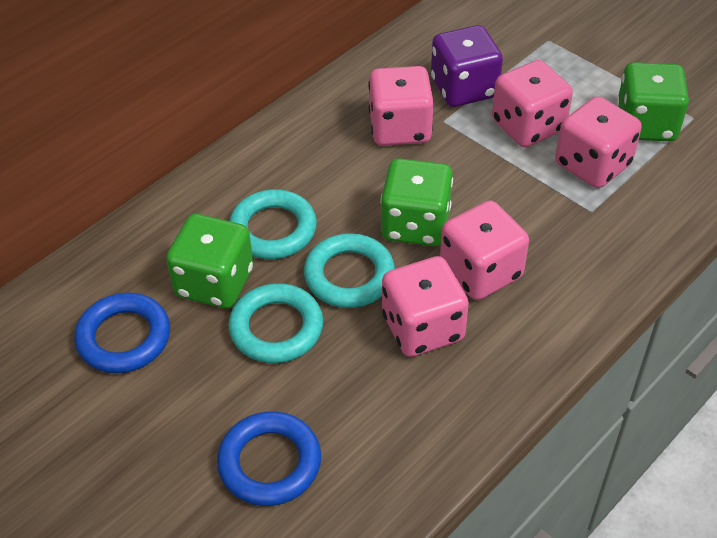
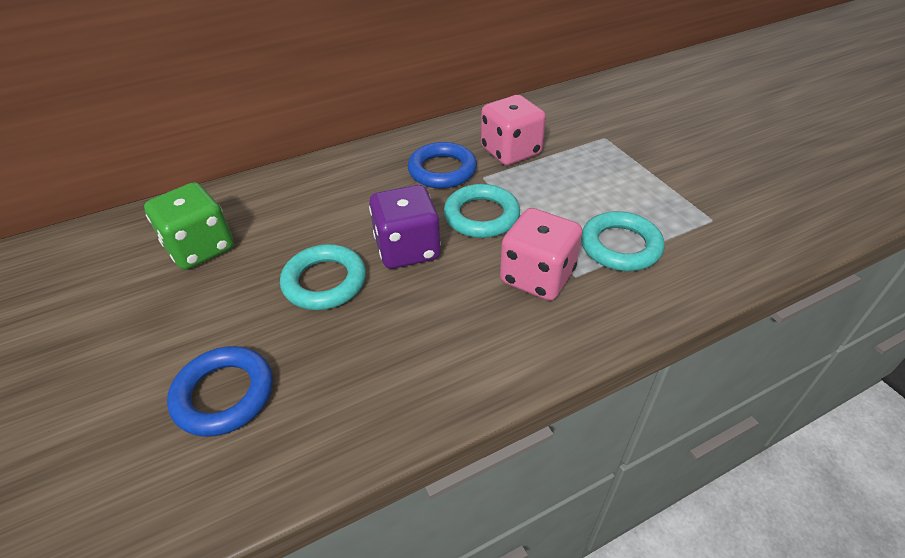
green dice: 3 -> 1
pink dice: 5 -> 2

